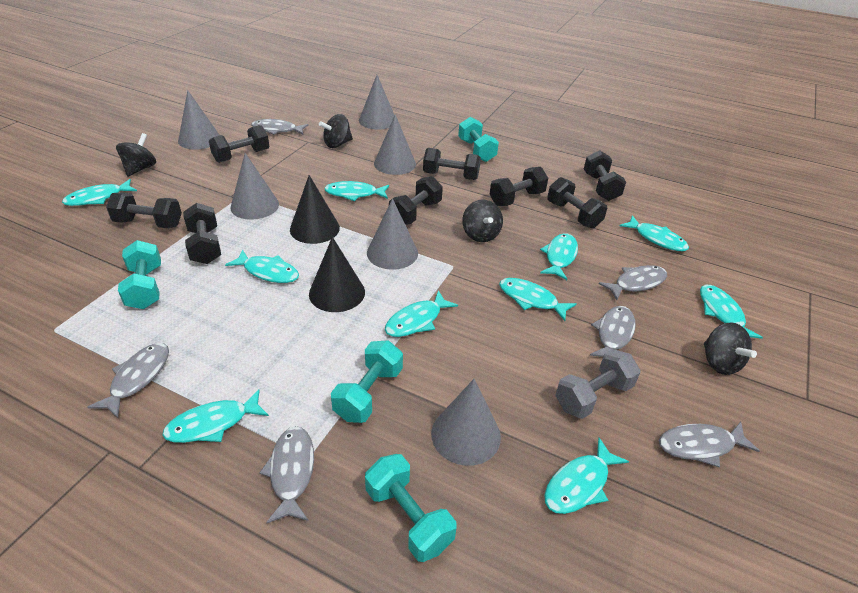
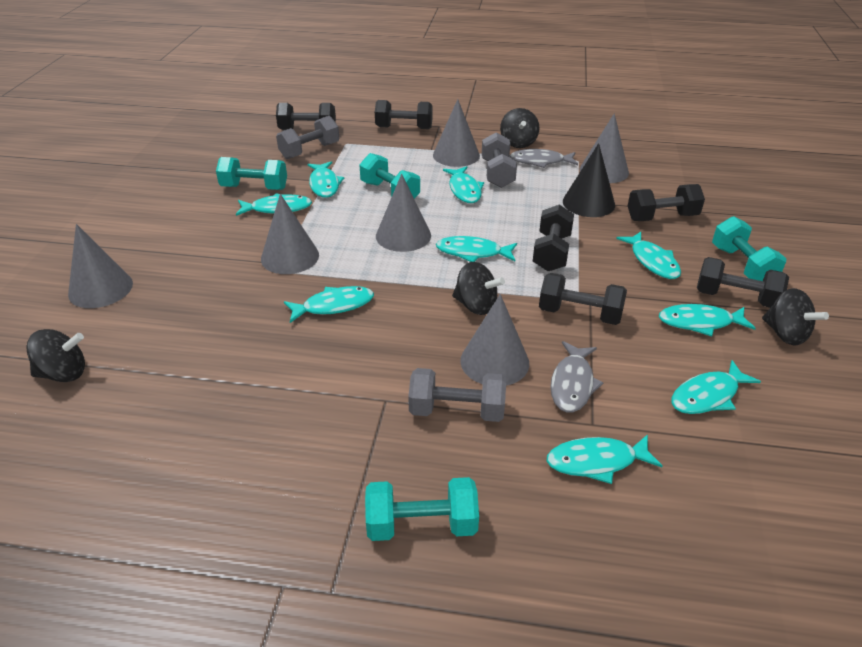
black cone: 2 -> 1
black dumbbell: 8 -> 6
grey dumbbell: 1 -> 3
grey fish: 6 -> 2
turquoise fish: 10 -> 9

